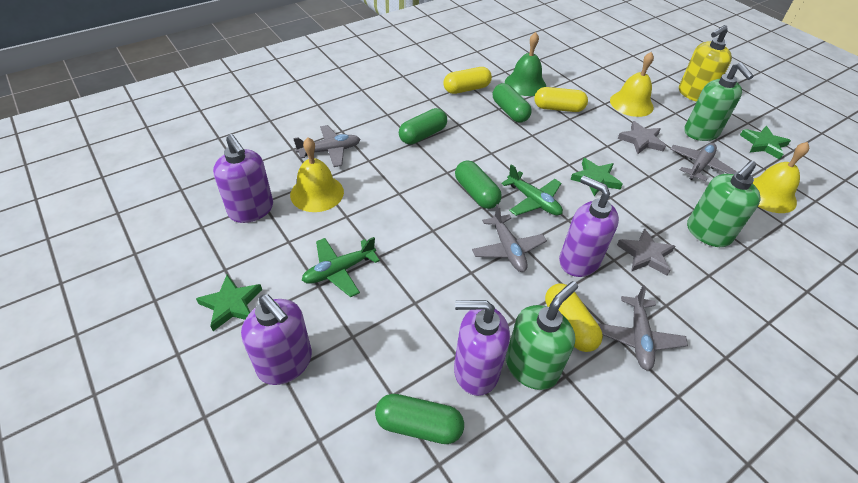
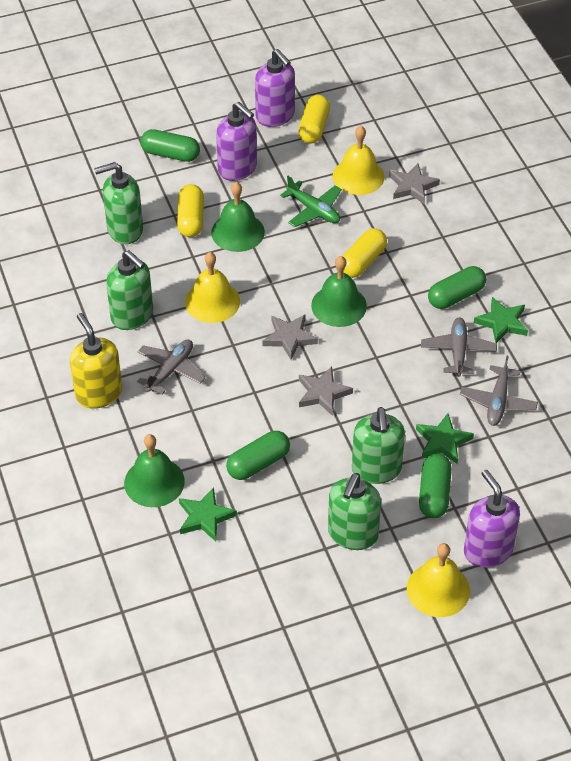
green bell: 1 -> 3
green plane: 2 -> 1
green soap dispenser: 3 -> 4
grey plane: 4 -> 3
grey star: 2 -> 3
purple soap dispenser: 4 -> 3

